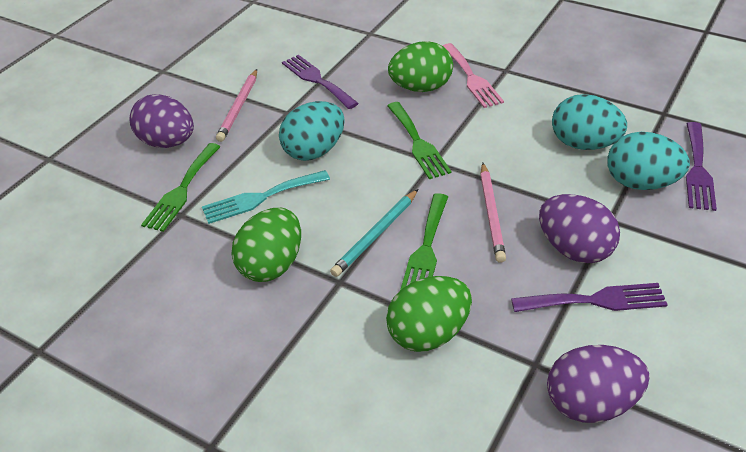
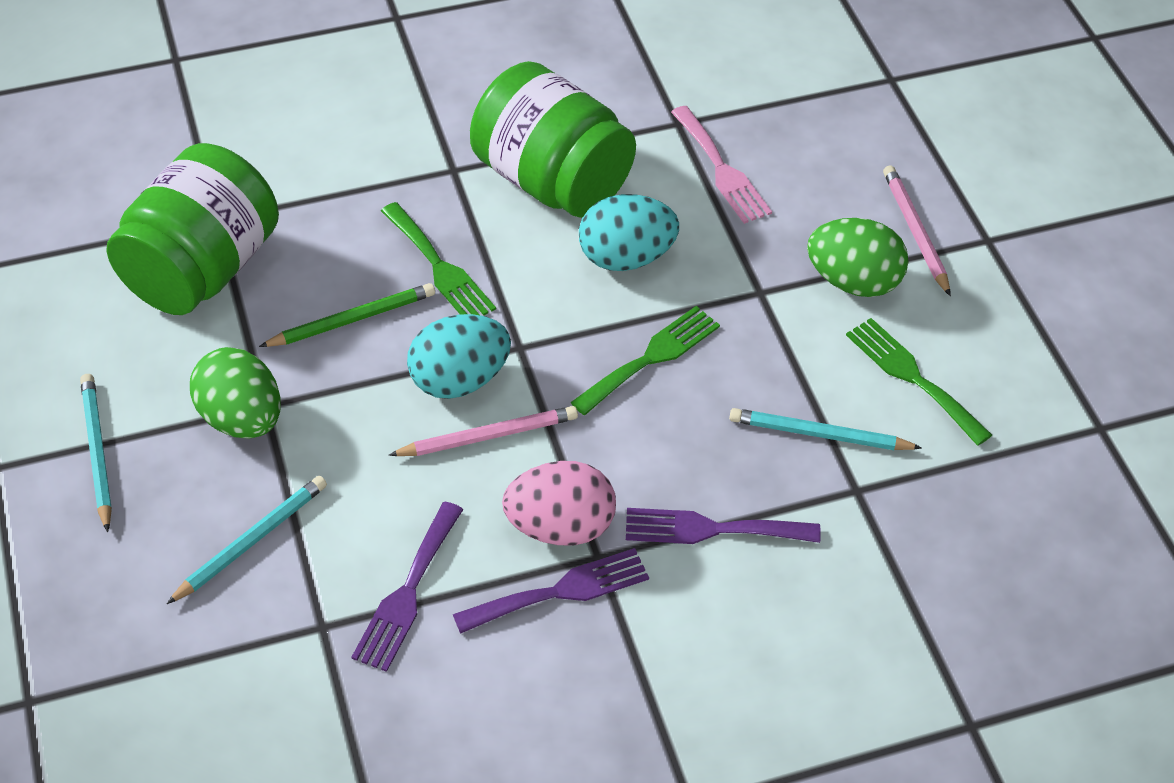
green egg: 3 -> 2
green jar: 0 -> 2
green pencil: 0 -> 1
pink egg: 0 -> 1
purple egg: 3 -> 0
turquoise egg: 3 -> 2
turquoise fork: 1 -> 0
turquoise pencil: 1 -> 3

